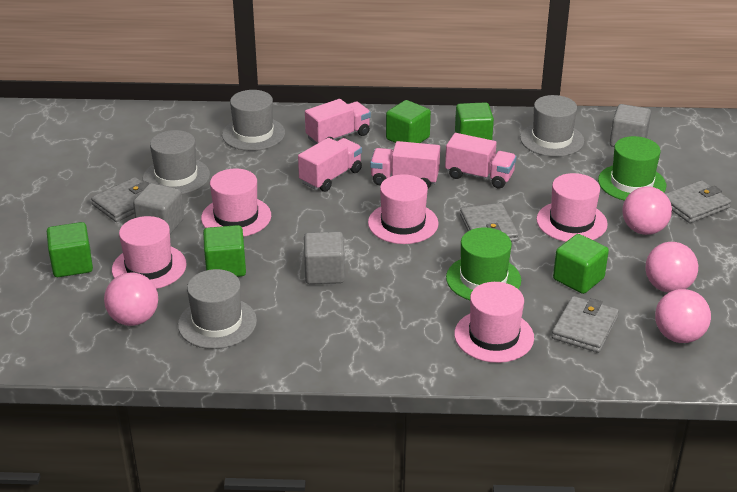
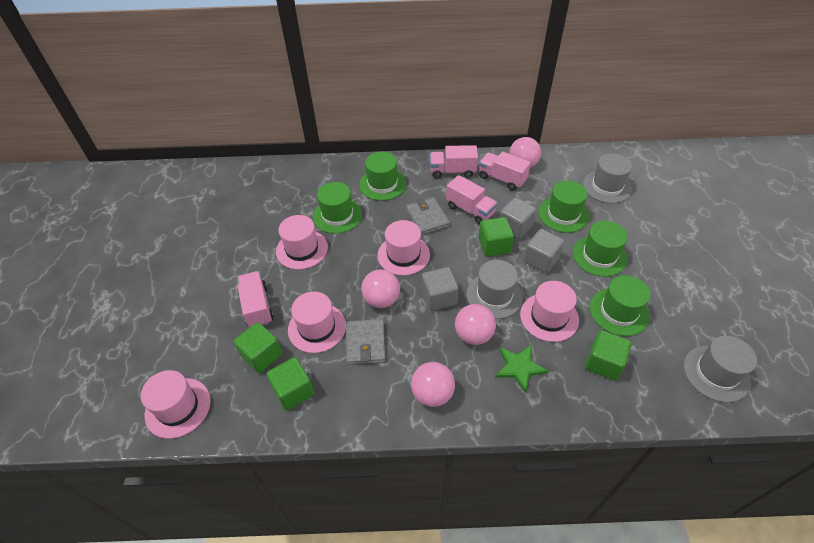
green cube: 5 -> 4
green hat: 2 -> 5
green star: 0 -> 1
grey hat: 4 -> 3
grey wallet: 4 -> 2

